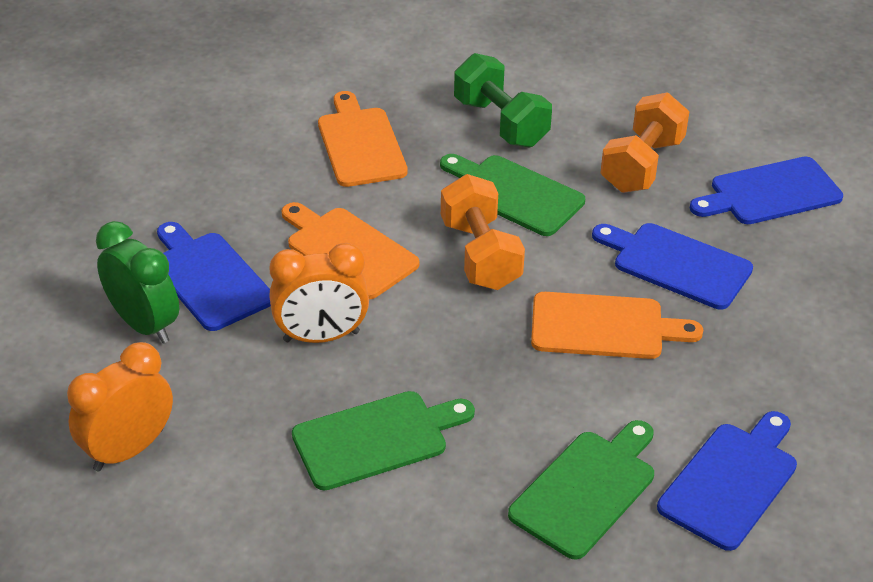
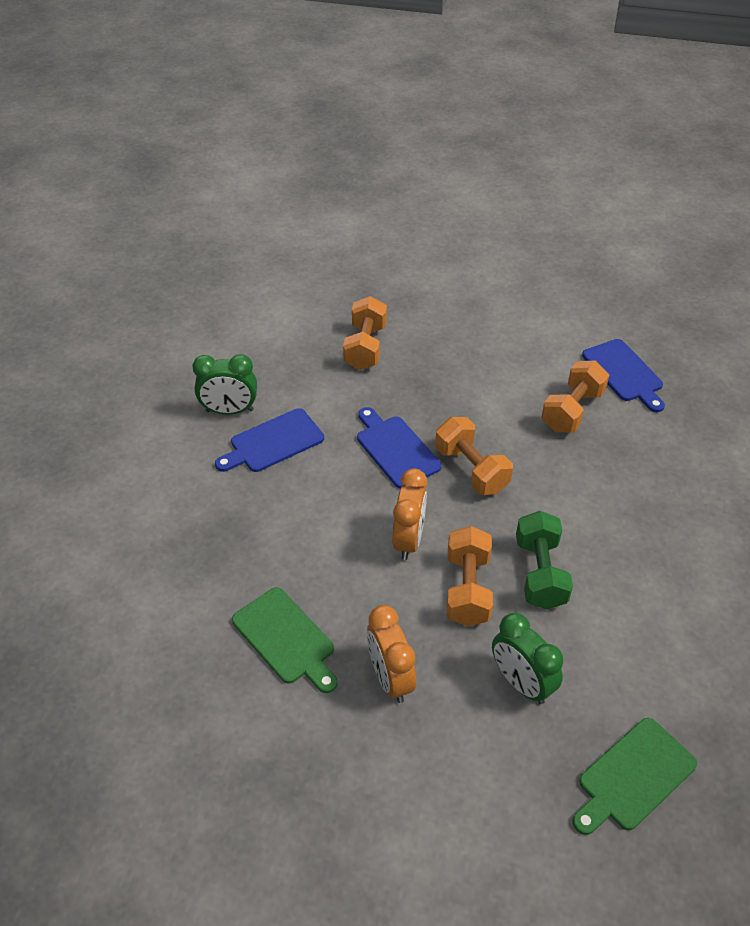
blue cutting board: 4 -> 3
green clock: 1 -> 2
green cutting board: 3 -> 2
orange cutting board: 3 -> 0
orange dumbbell: 2 -> 4

